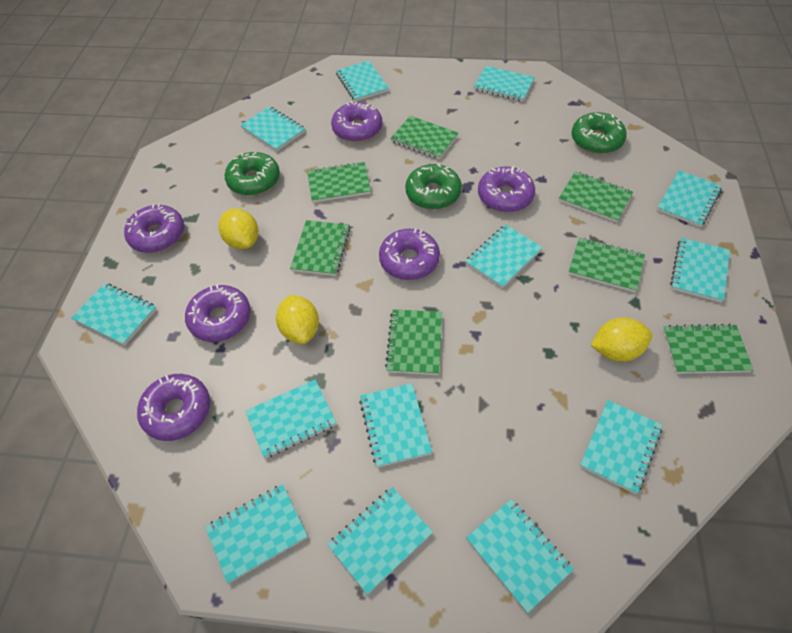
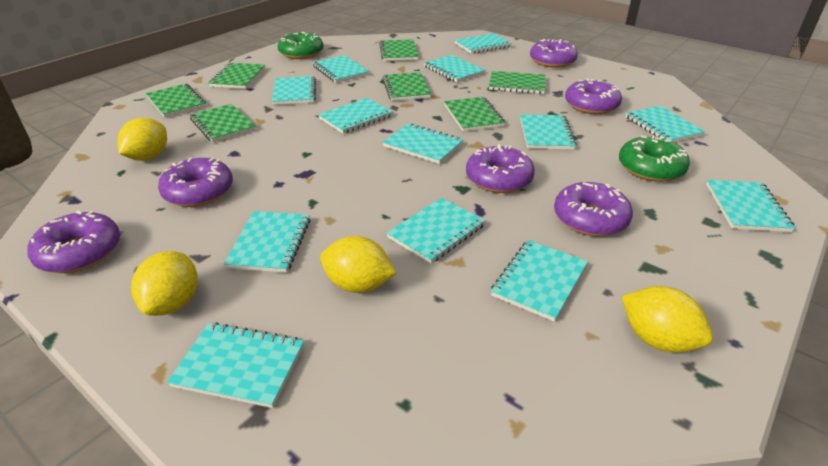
green donut: 3 -> 2
yellow lemon: 3 -> 4

